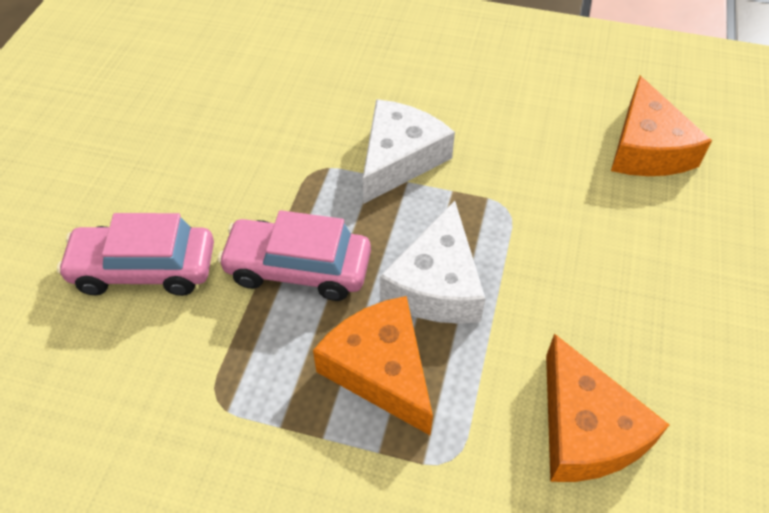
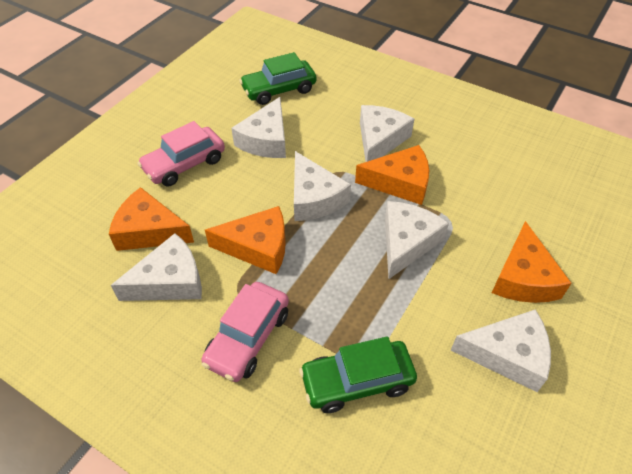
green car: 0 -> 2
orange cheese: 3 -> 4
white cheese: 2 -> 6

